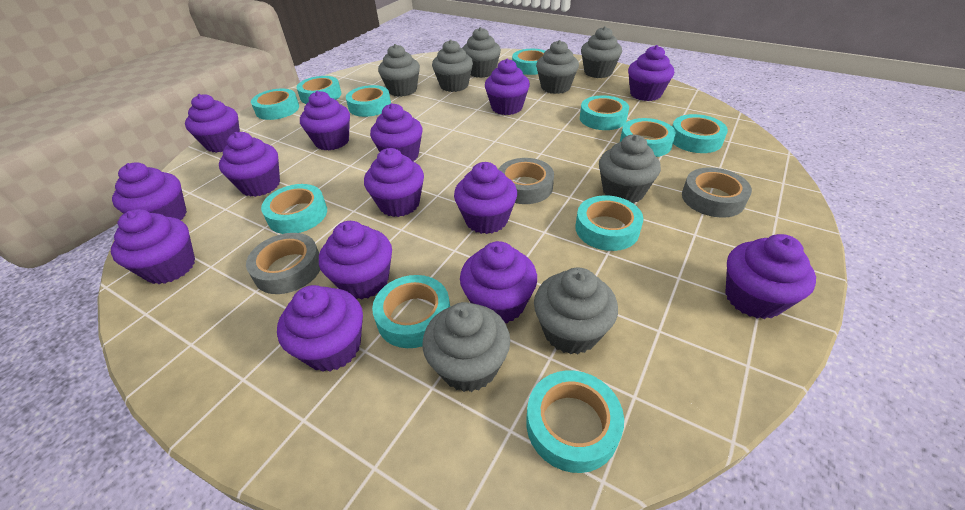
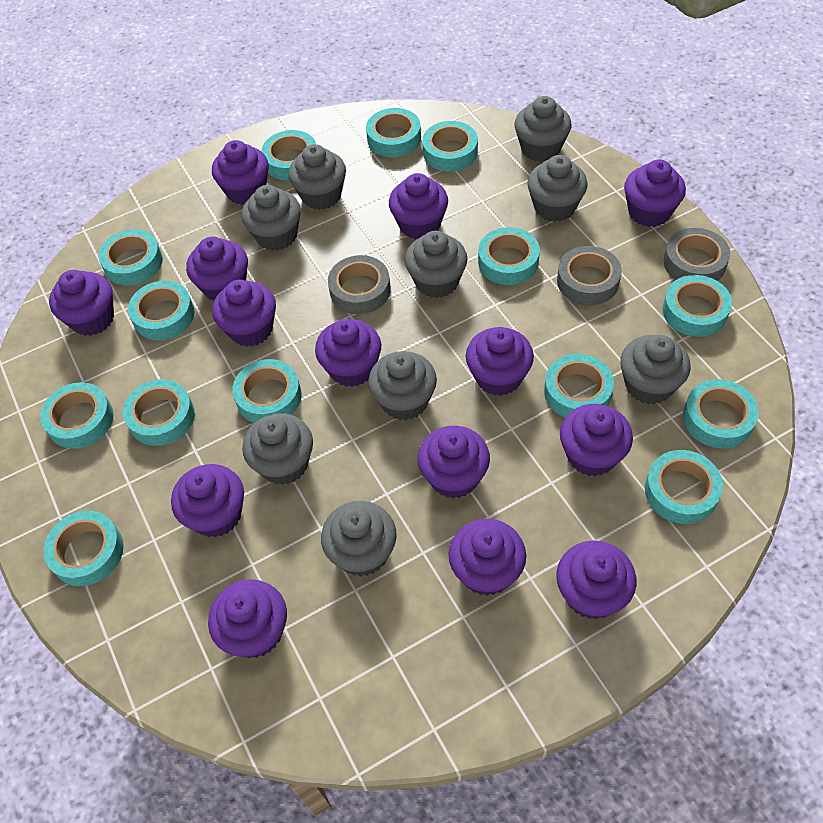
grey cupcake: 8 -> 9
turquoise tape: 11 -> 14

